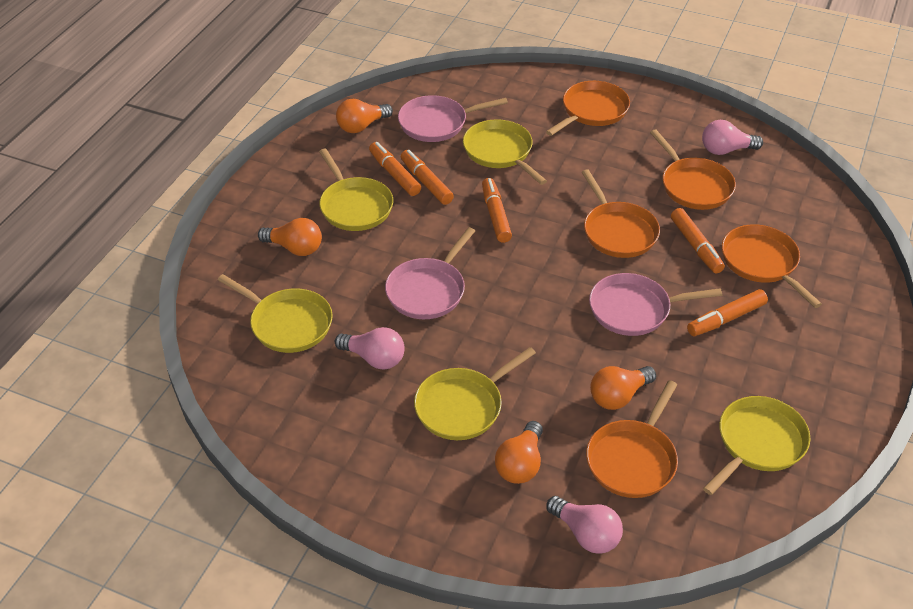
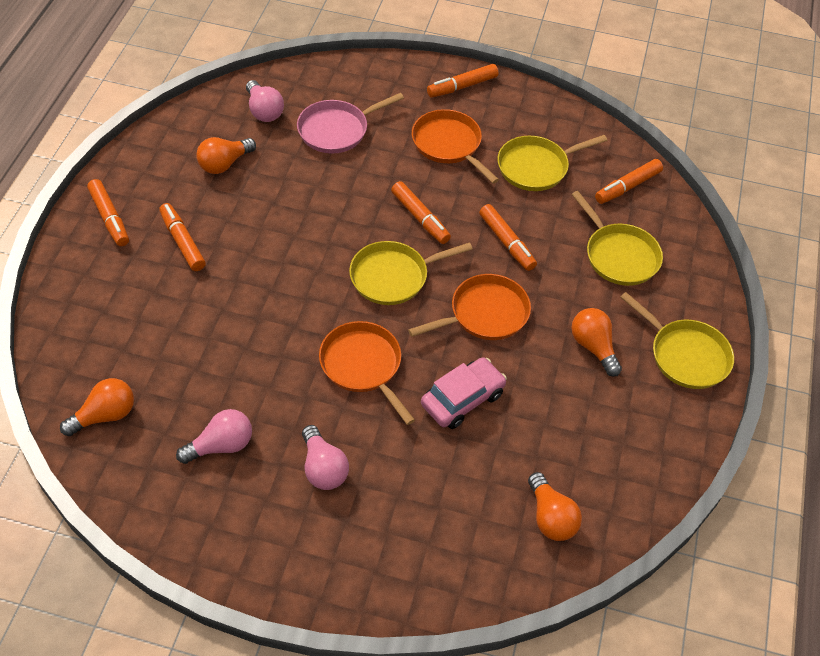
orange marker: 5 -> 6
orange pan: 5 -> 3
pink car: 0 -> 1
pink pan: 3 -> 1
yellow pan: 5 -> 4

